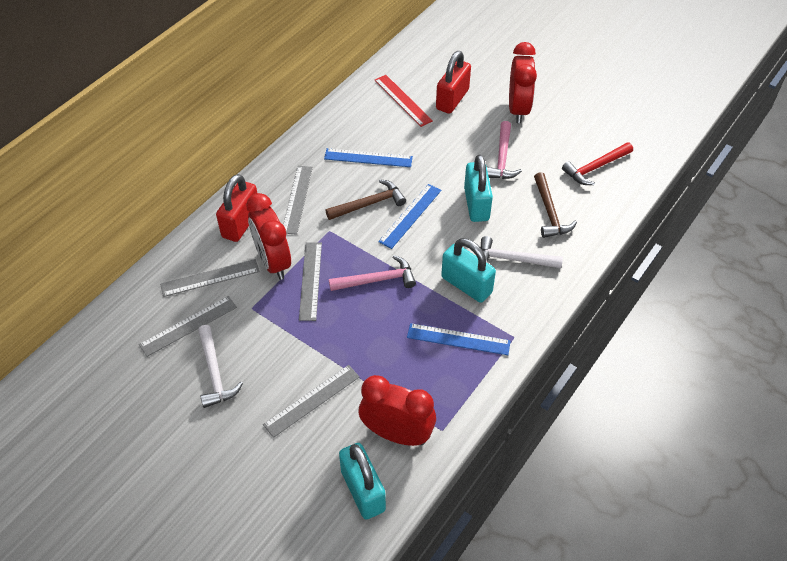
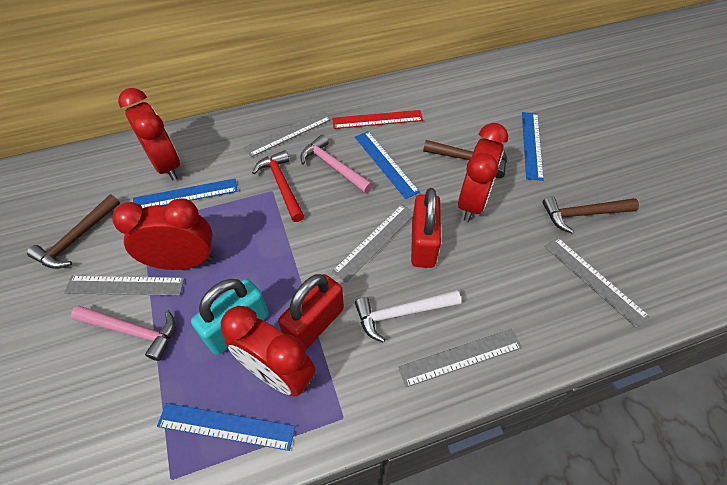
blue ruler: 3 -> 4
brown hammer: 2 -> 3
red clock: 3 -> 4
turquoise padlock: 3 -> 1
white hammer: 2 -> 1

